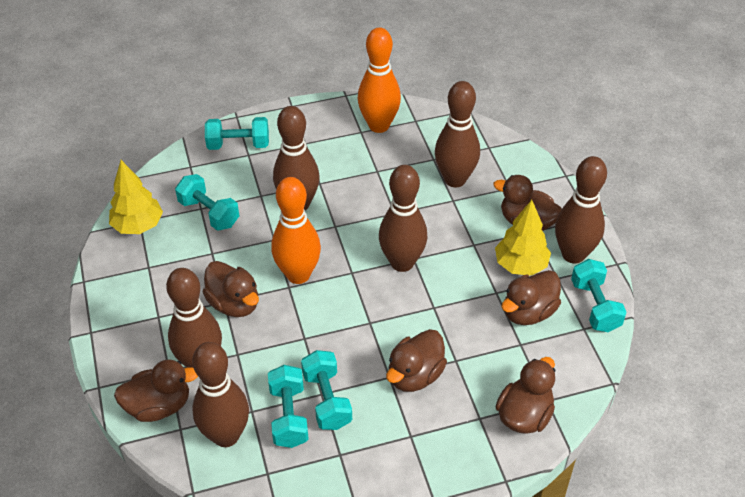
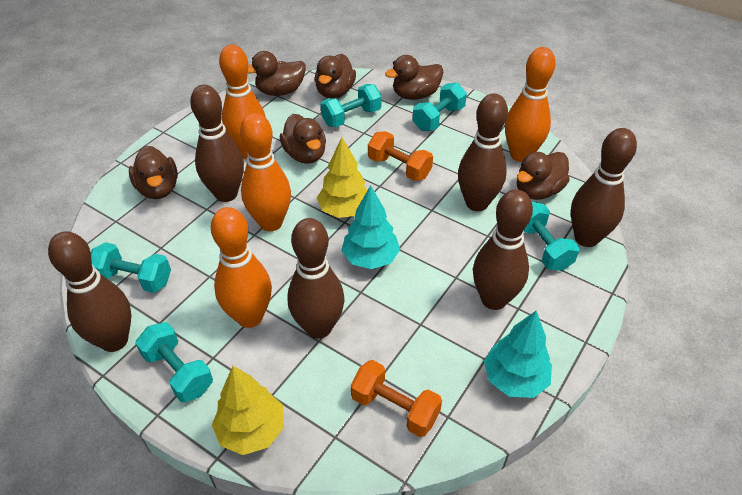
orange bowling pin: 2 -> 4
orange dumbbell: 0 -> 2
turquoise tree: 0 -> 2

